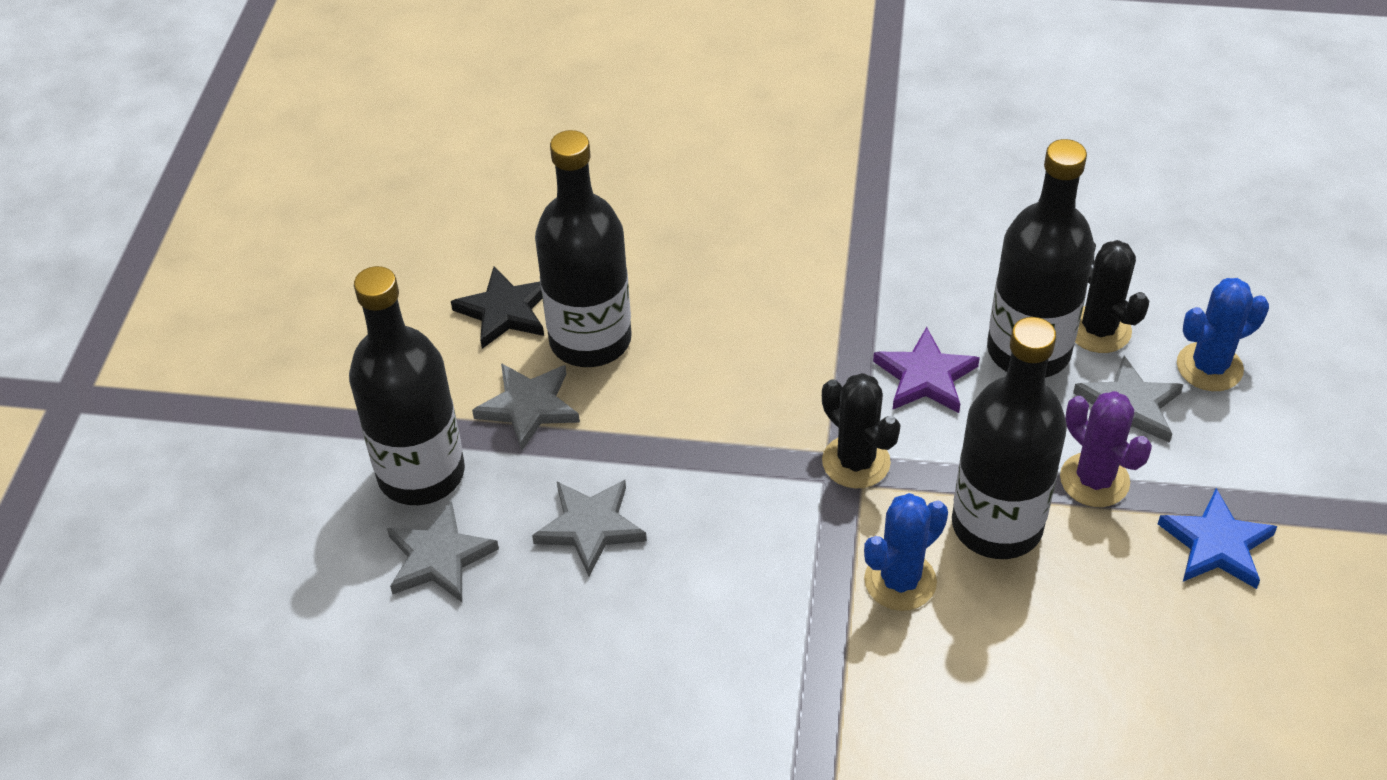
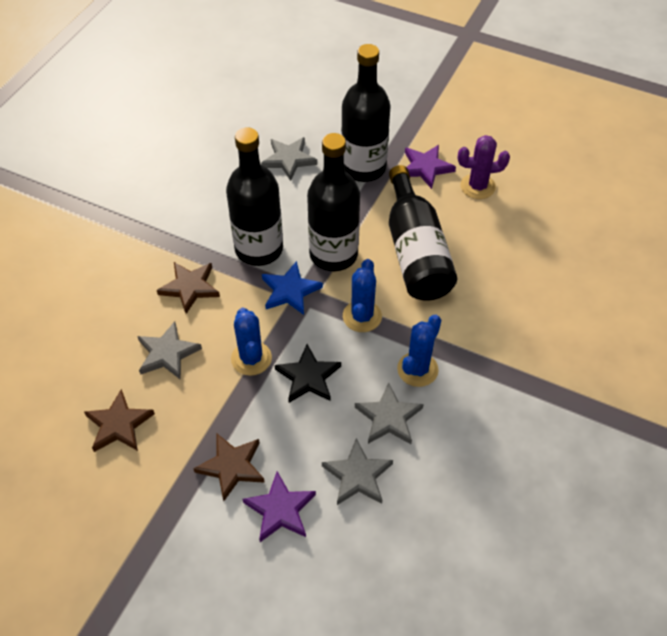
black cactus: 2 -> 0
blue cactus: 2 -> 3
brown star: 0 -> 3
purple star: 1 -> 2

